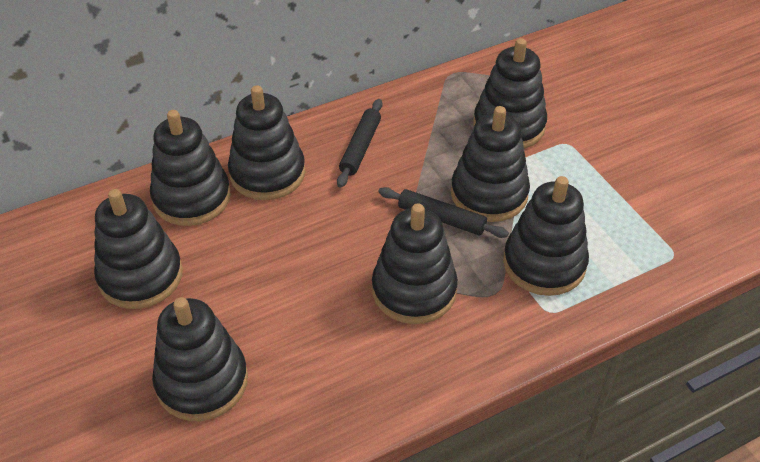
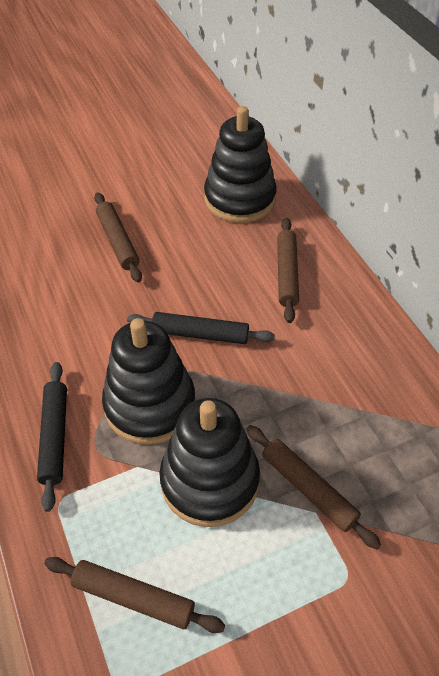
black stacking toy: 8 -> 3
brown rolling pin: 0 -> 4

